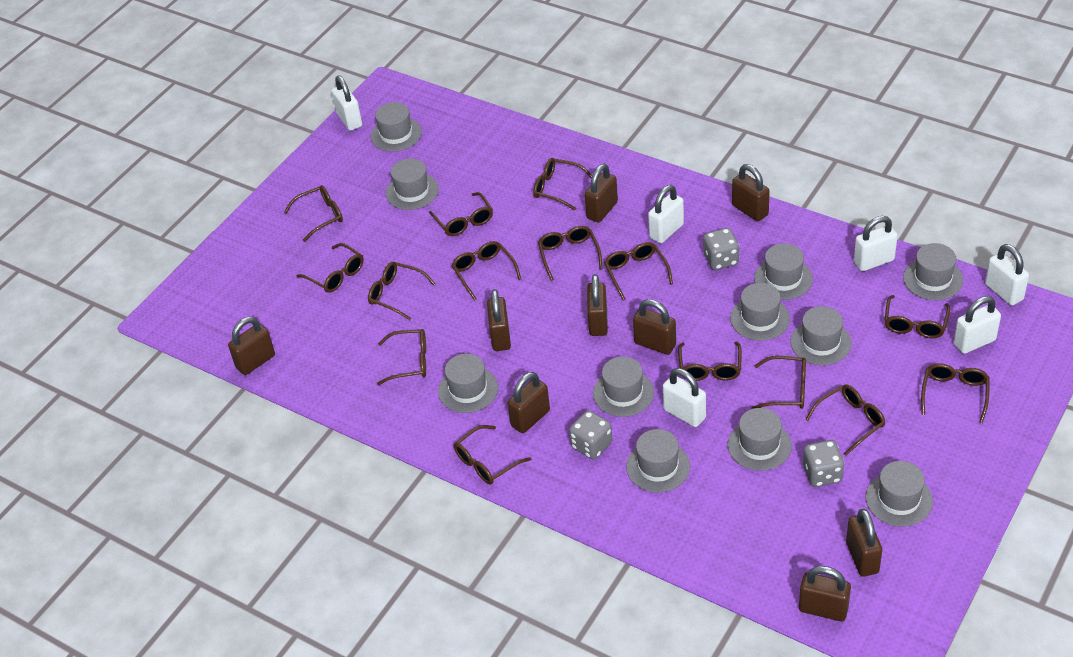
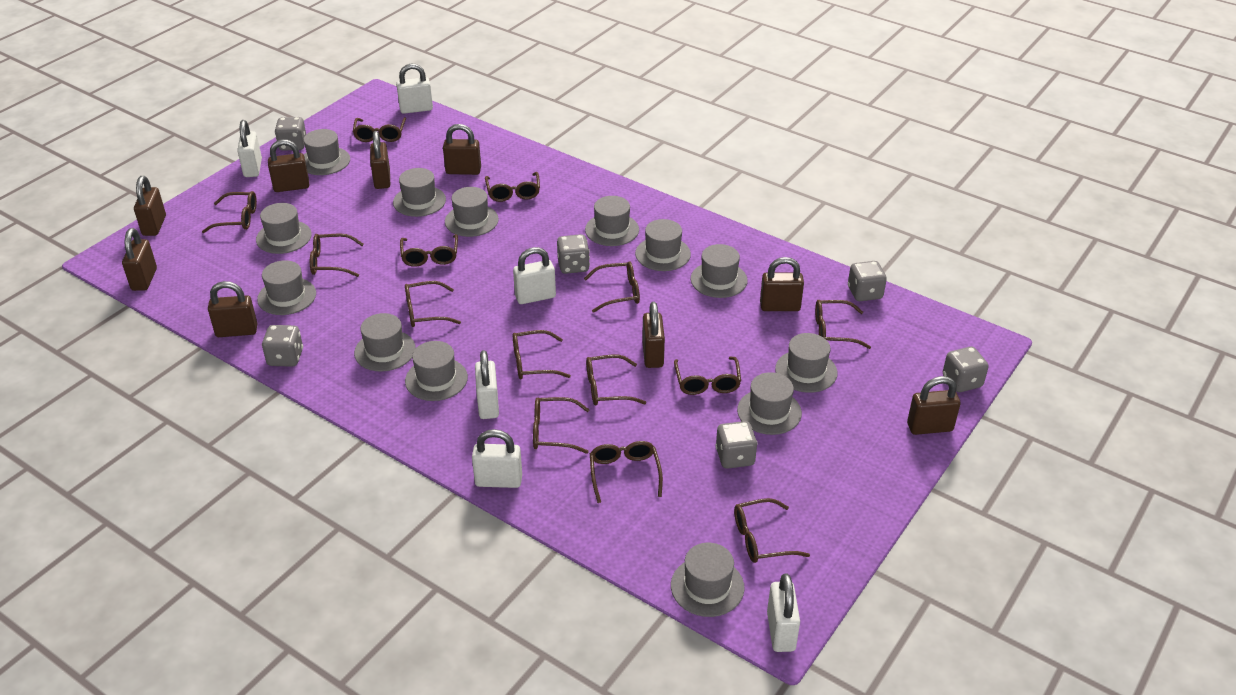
brown glasses: 15 -> 14
grey dice: 3 -> 6
grey hat: 11 -> 13

